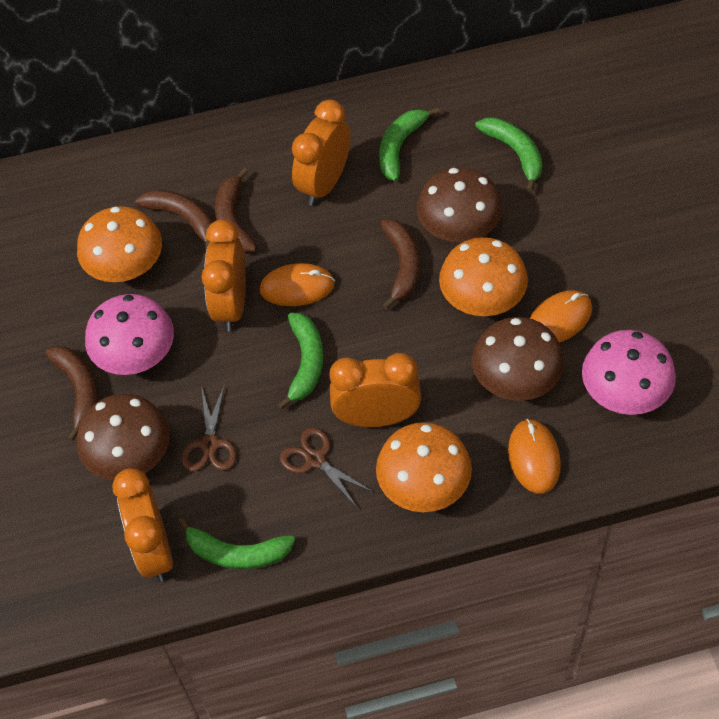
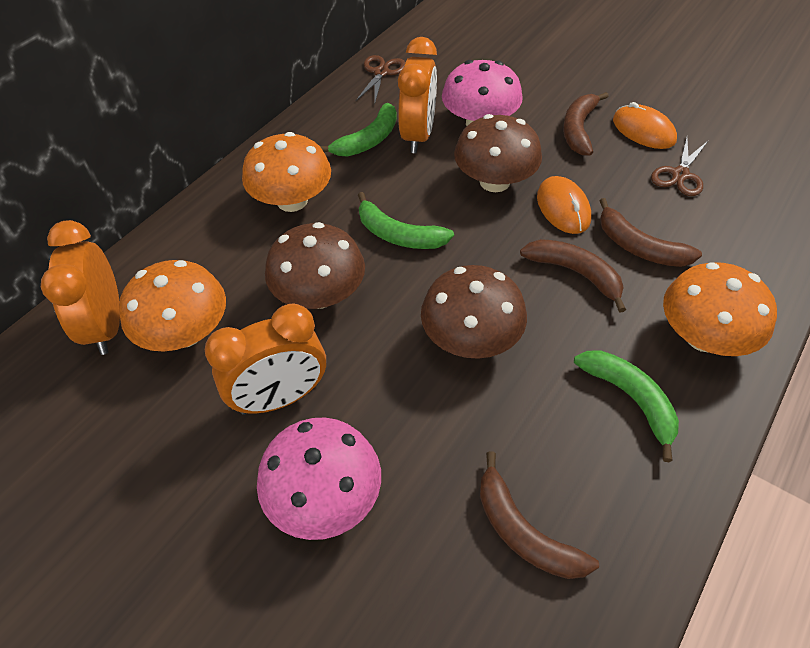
green banana: 4 -> 3
orange clock: 4 -> 3
orange mouse: 3 -> 2

